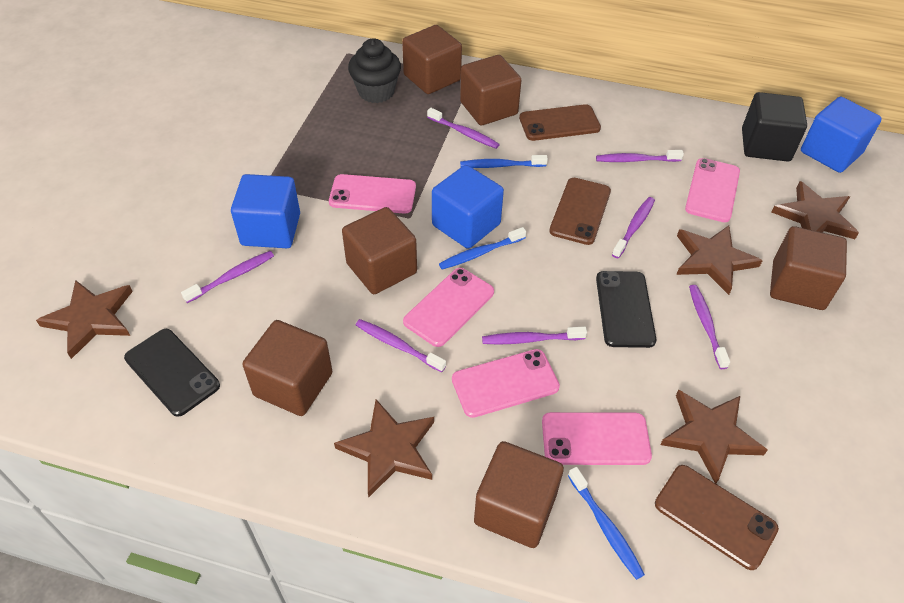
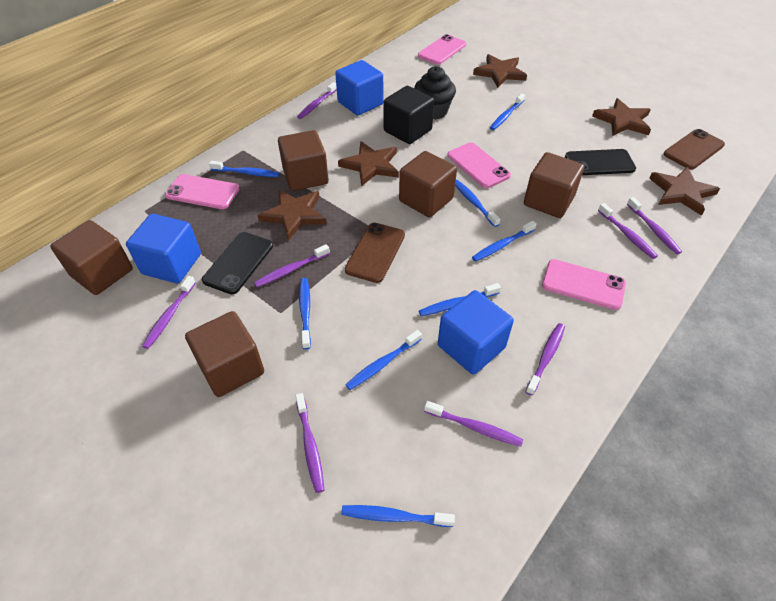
blue toothbrush: 3 -> 8
brown cube: 6 -> 5
brown phone: 3 -> 2
pink phone: 5 -> 4
purple toothbrush: 7 -> 8

